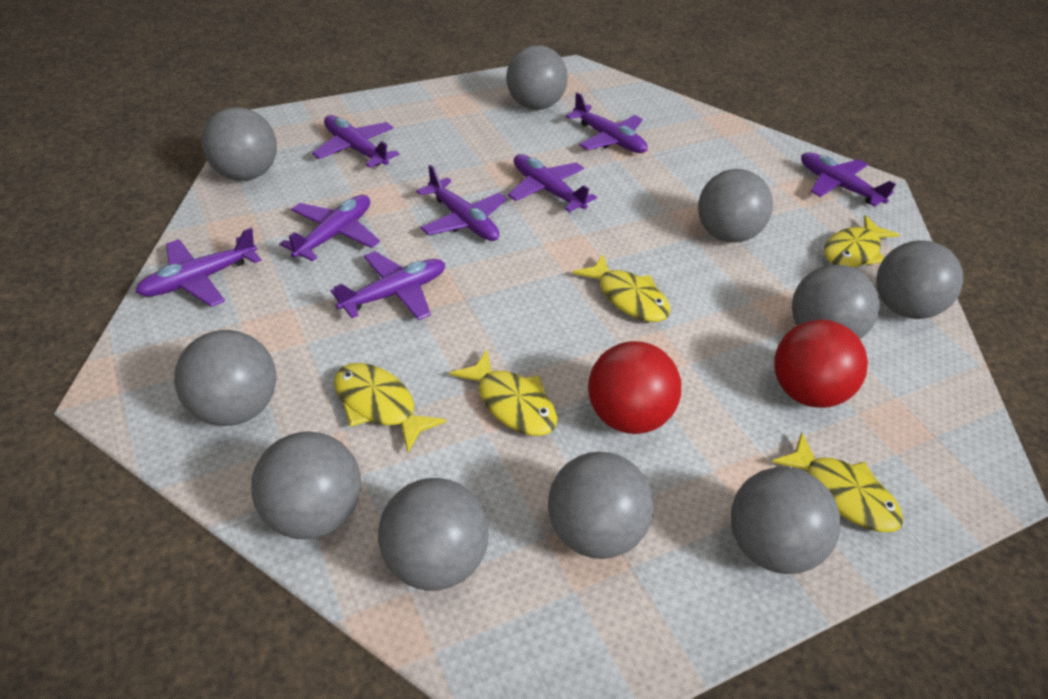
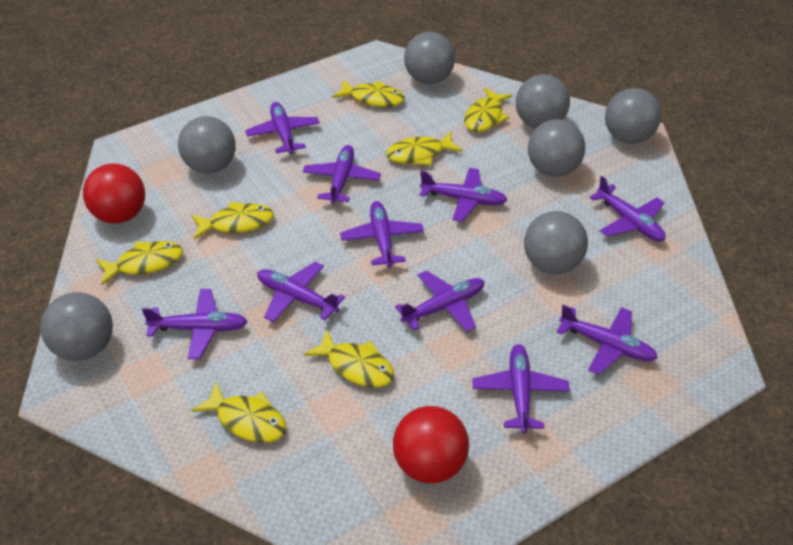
grey ball: 10 -> 7
purple plane: 8 -> 10
yellow fish: 5 -> 7

